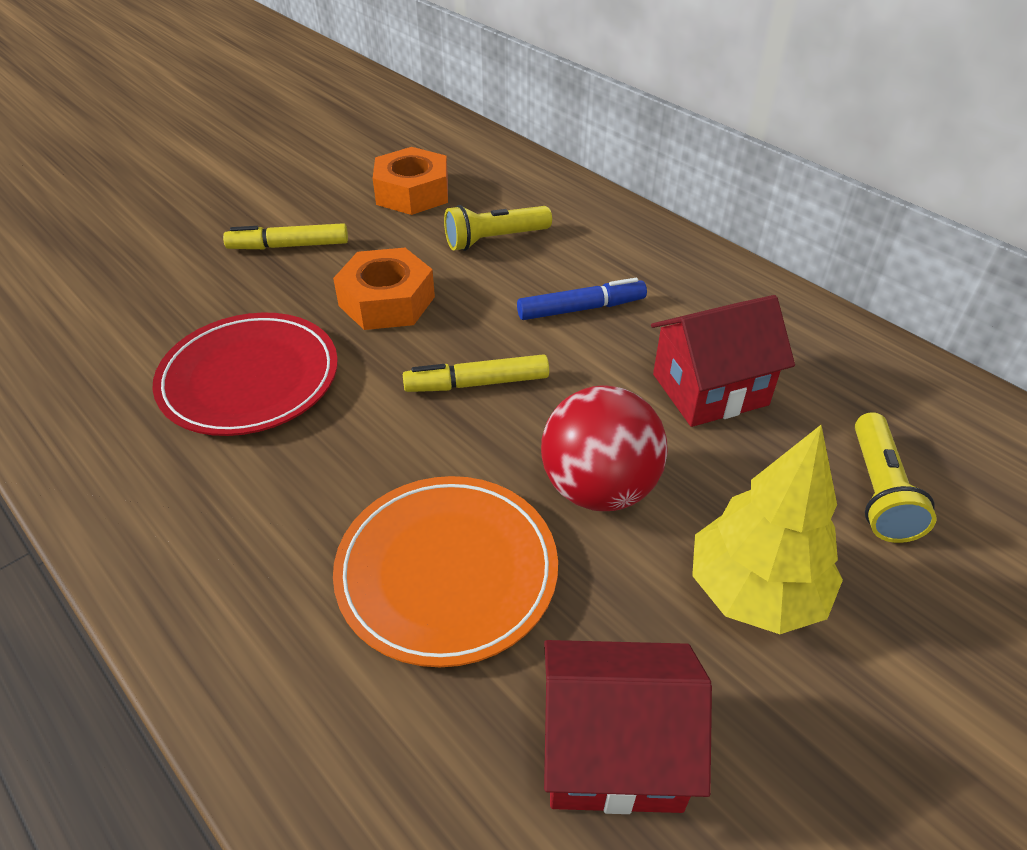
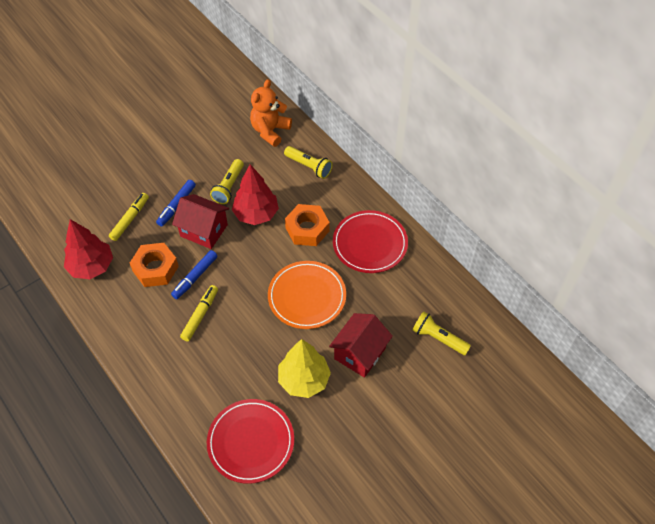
blue marker: 1 -> 2
orange teddy bear: 0 -> 1
red ball: 1 -> 0
red plate: 1 -> 2
red tree: 0 -> 2
yellow flashlight: 2 -> 3

